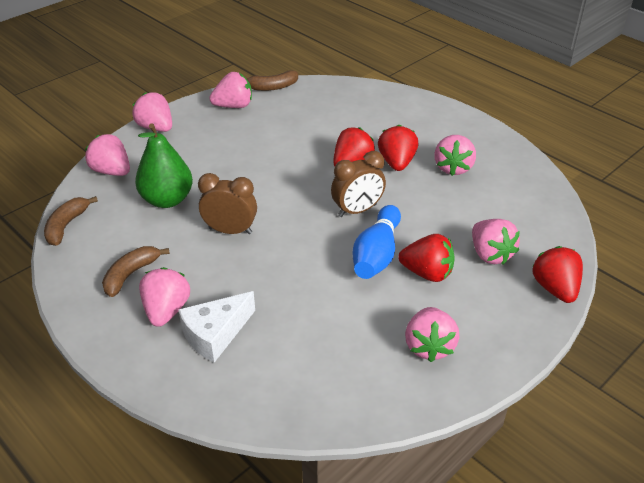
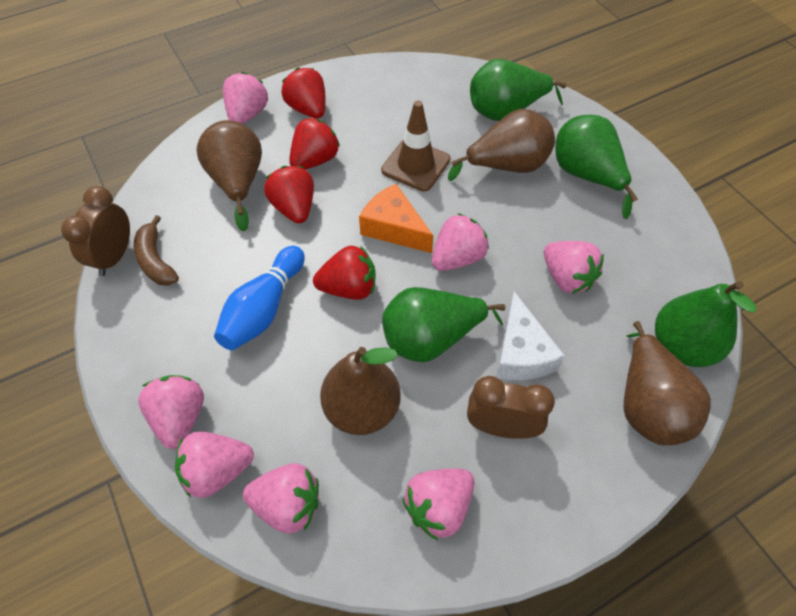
brown banana: 3 -> 1
brown pear: 0 -> 4
brown traffic cone: 0 -> 1
green pear: 1 -> 4
orange cheese: 0 -> 1

